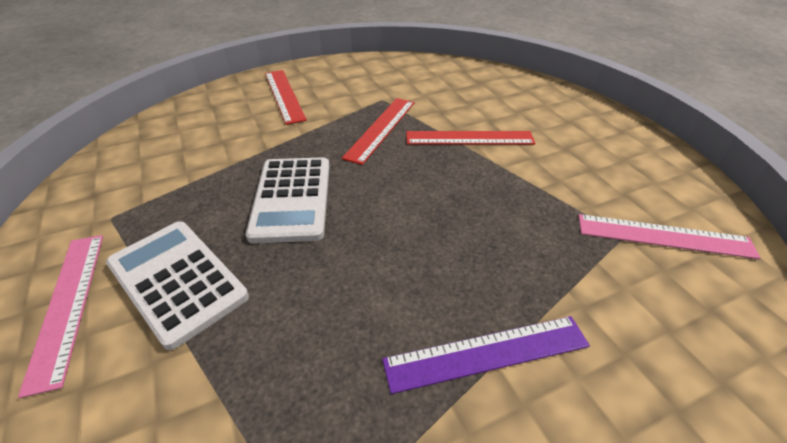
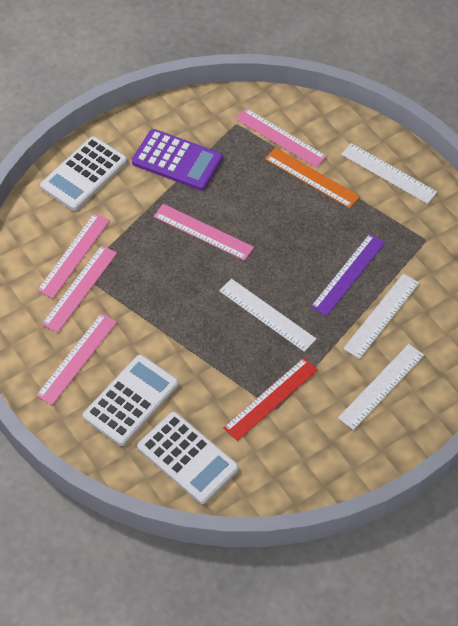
orange ruler: 0 -> 1
pink ruler: 2 -> 5
purple calculator: 0 -> 1
red ruler: 3 -> 1
white calculator: 2 -> 3
white ruler: 0 -> 4

